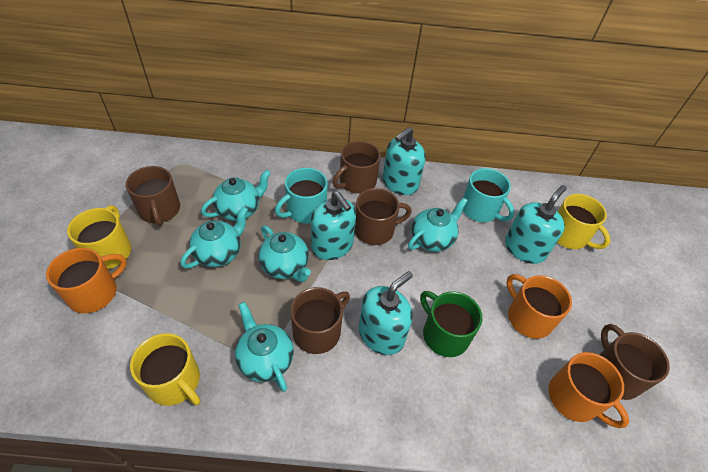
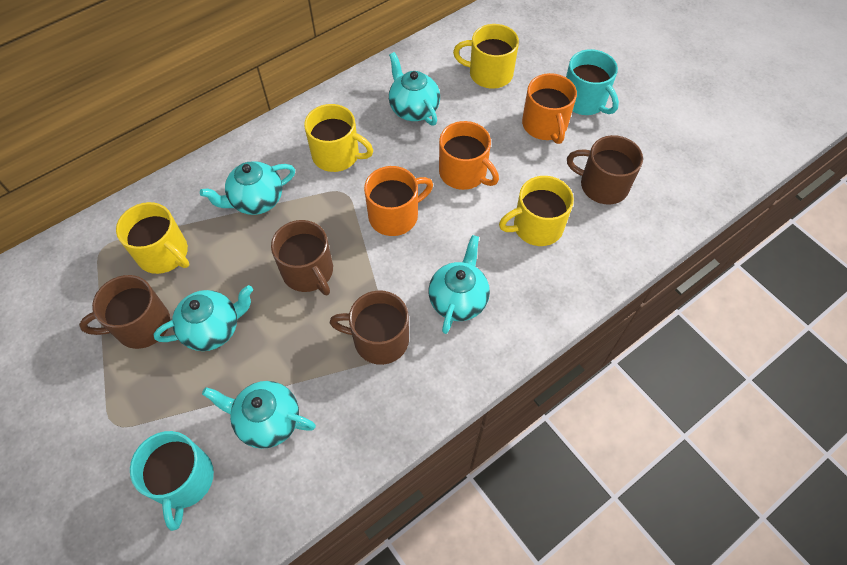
brown mug: 5 -> 4
green mug: 1 -> 0
turquoise soap dispenser: 4 -> 0
yellow mug: 3 -> 4

